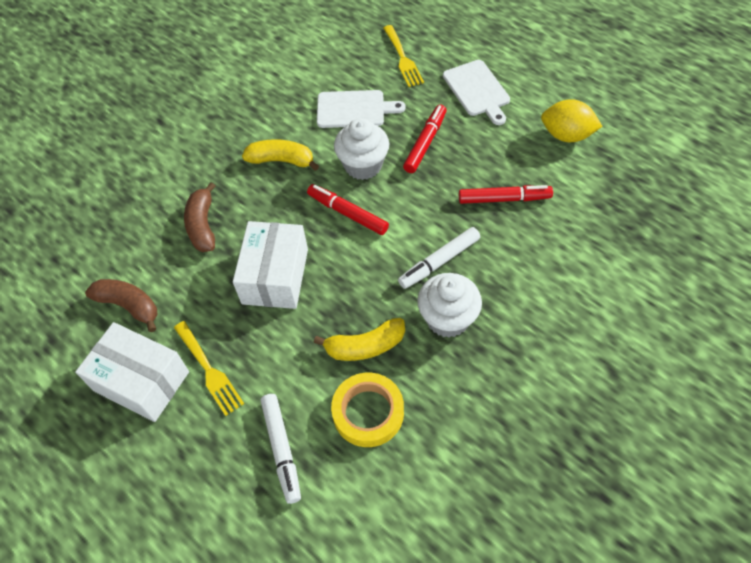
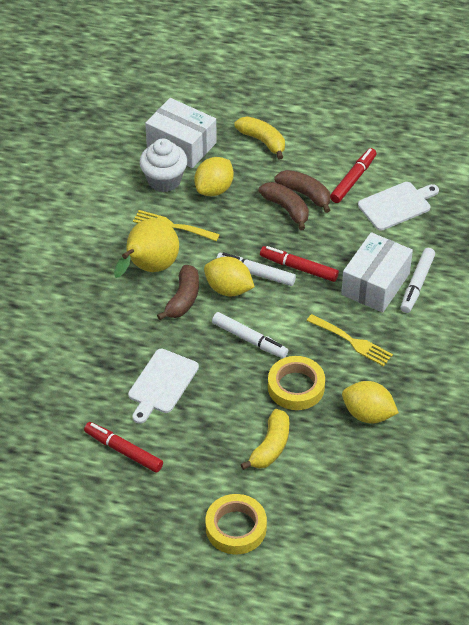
brown banana: 2 -> 3
white cupcake: 2 -> 1
white marker: 2 -> 3
yellow lemon: 1 -> 3
yellow pear: 0 -> 1
yellow tape: 1 -> 2

